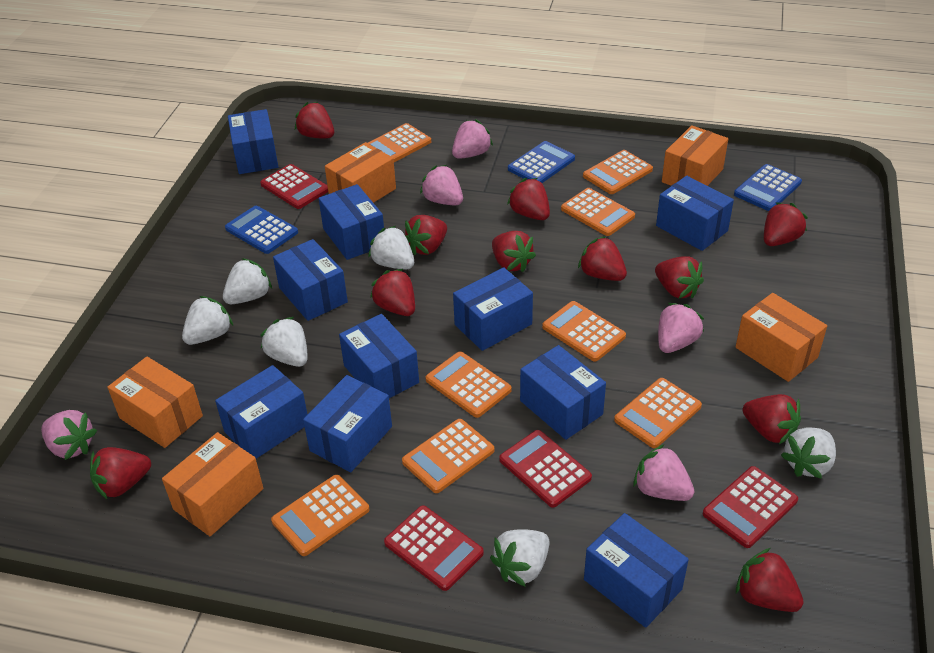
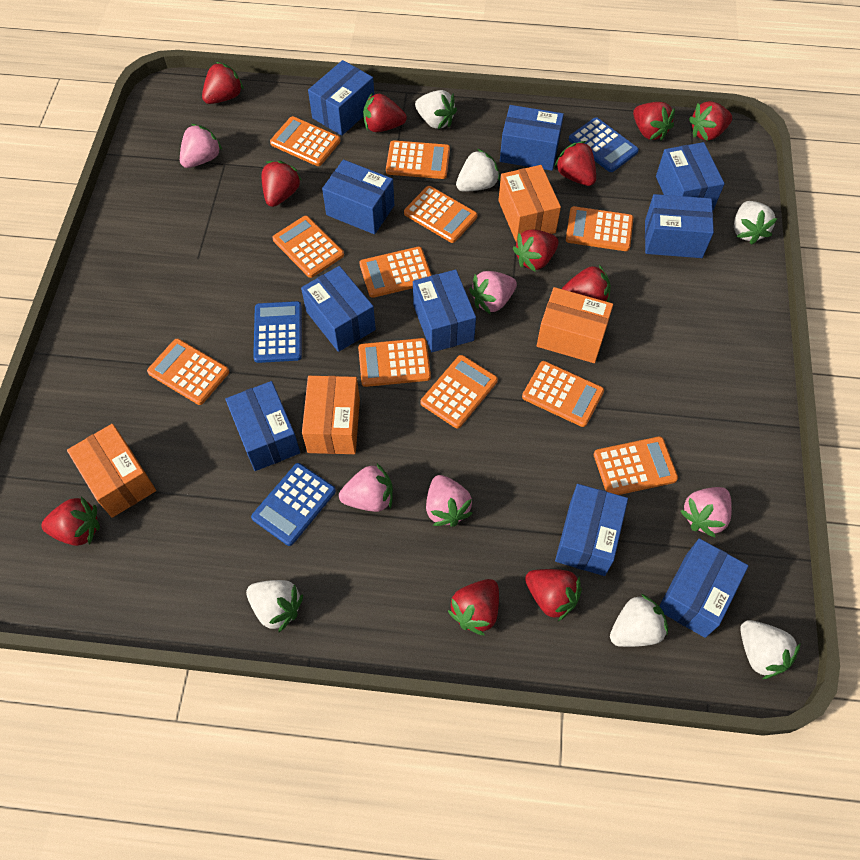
orange box: 5 -> 4
orange calculator: 8 -> 11
red calculator: 4 -> 0

